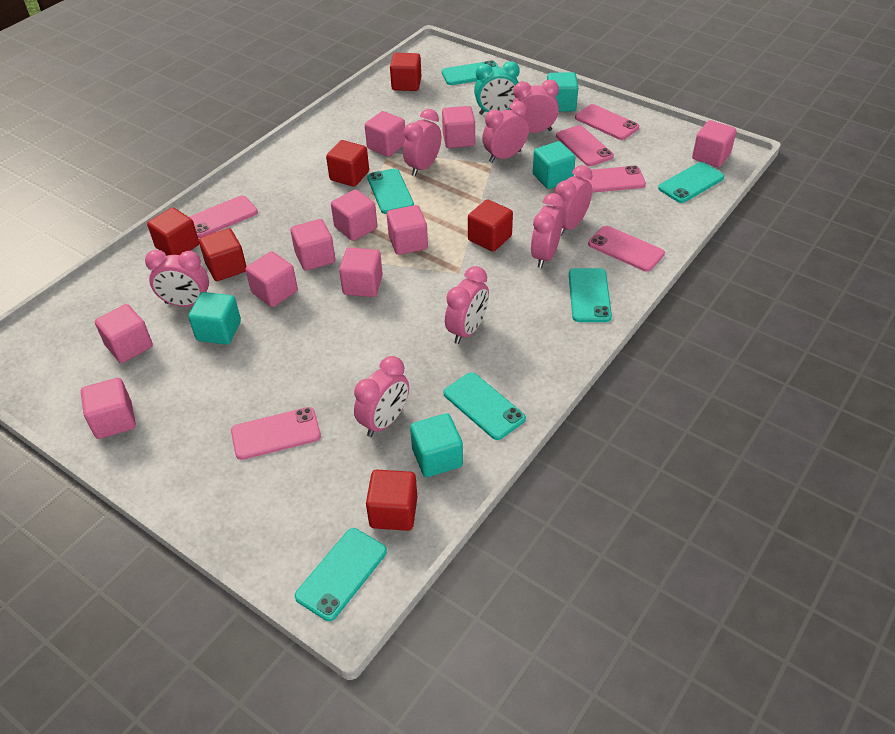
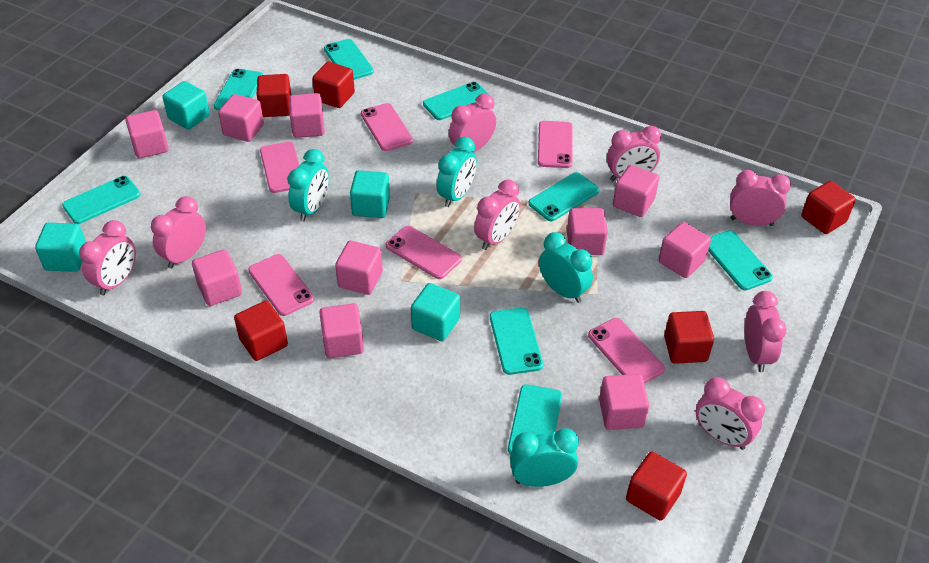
turquoise clock: 1 -> 4
turquoise phone: 6 -> 8

